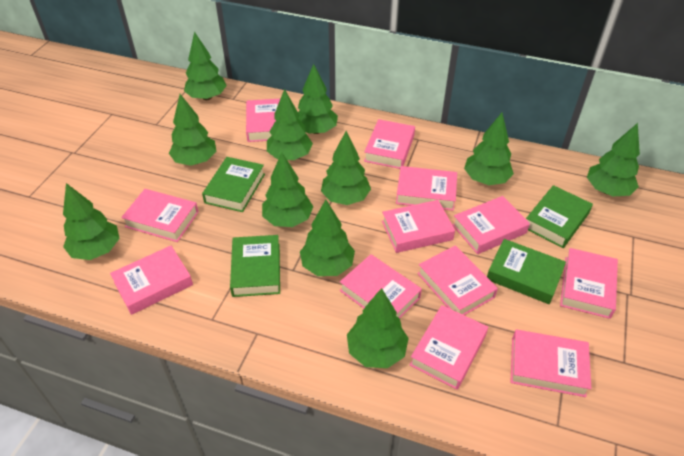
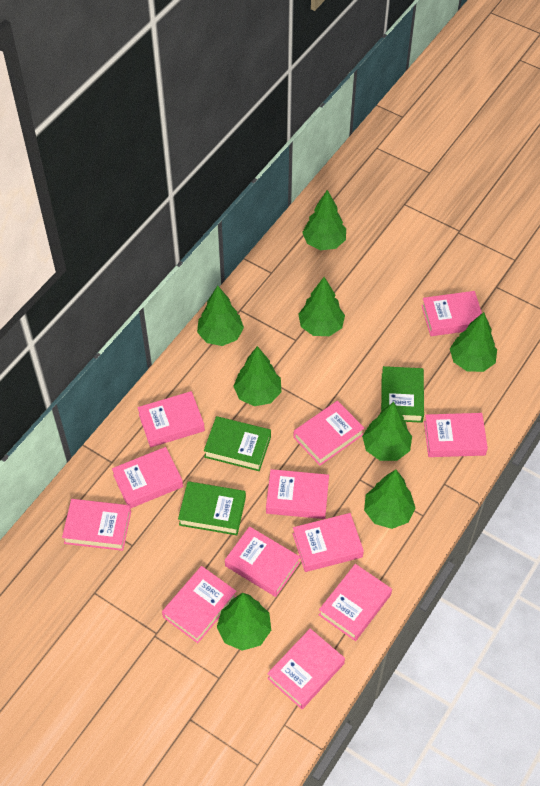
green book: 4 -> 3
green tree: 11 -> 8

